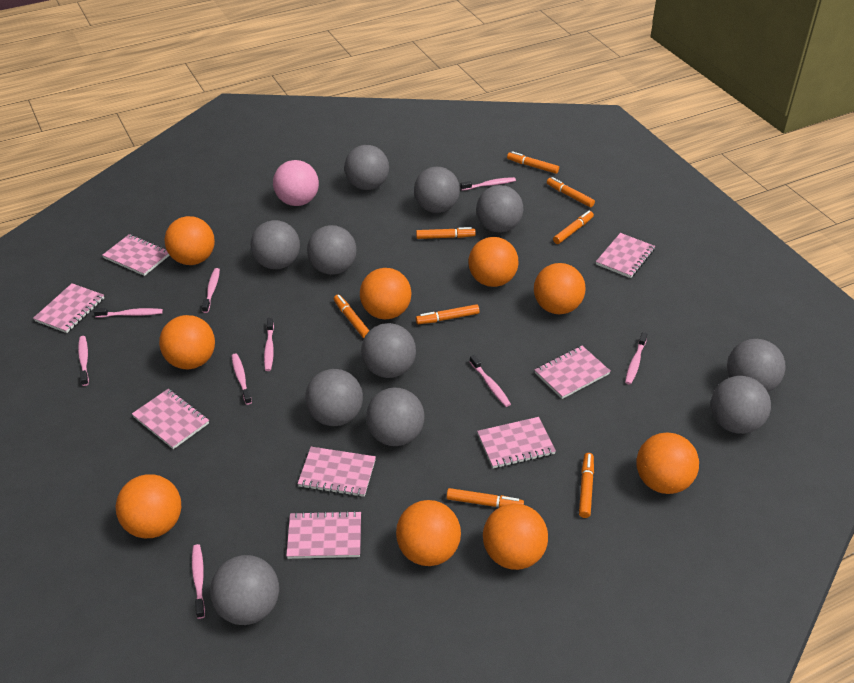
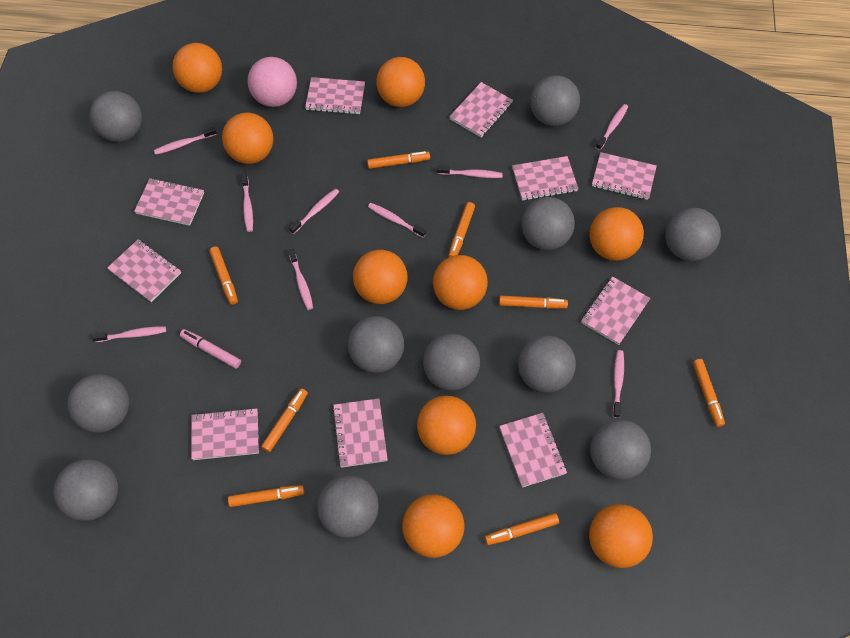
pink marker: 0 -> 1
pink notebook: 8 -> 10

